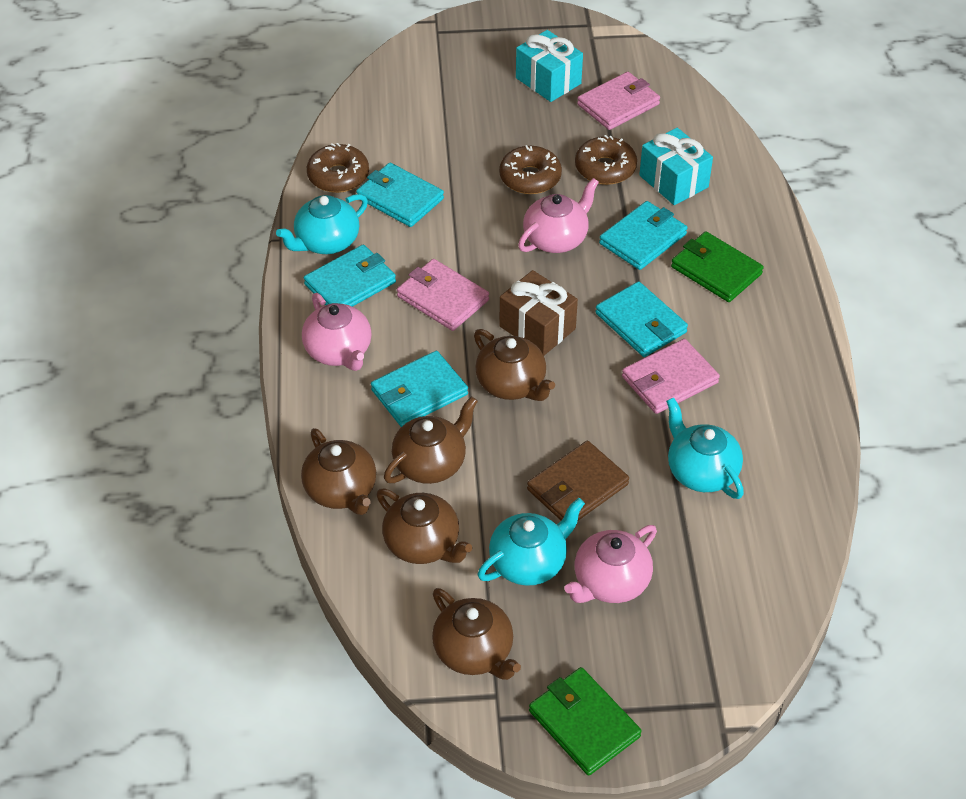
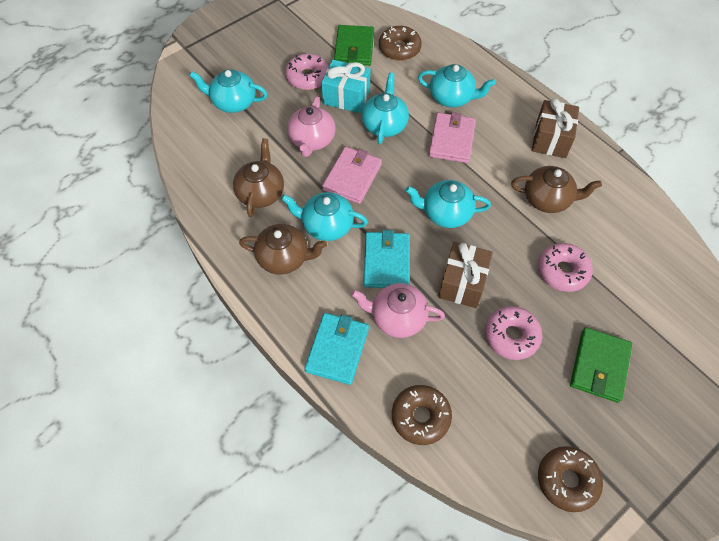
brown gift: 1 -> 2
brown teapot: 5 -> 3
brown wallet: 1 -> 0
pink donut: 0 -> 3
pink teapot: 3 -> 2
pink wallet: 3 -> 2
turquoise gift: 2 -> 1
turquoise teapot: 3 -> 5
turquoise wallet: 5 -> 2

